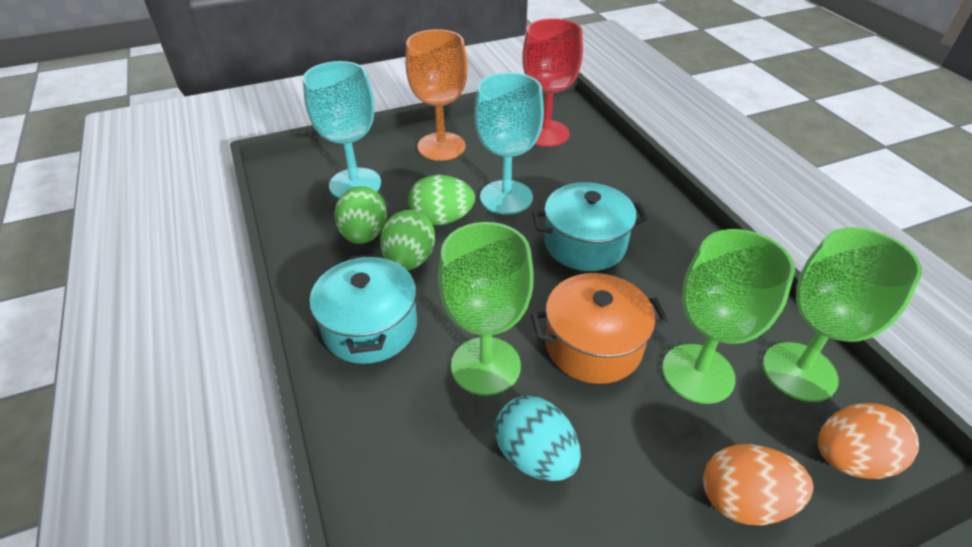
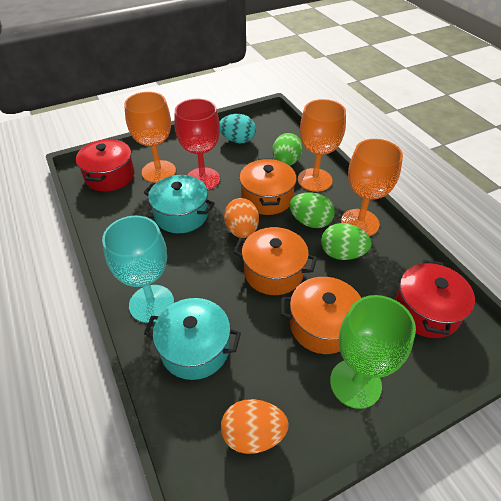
green goblet: 3 -> 1
orange goblet: 1 -> 3
orange pot: 1 -> 3
red pot: 0 -> 2
turquoise goblet: 2 -> 1

